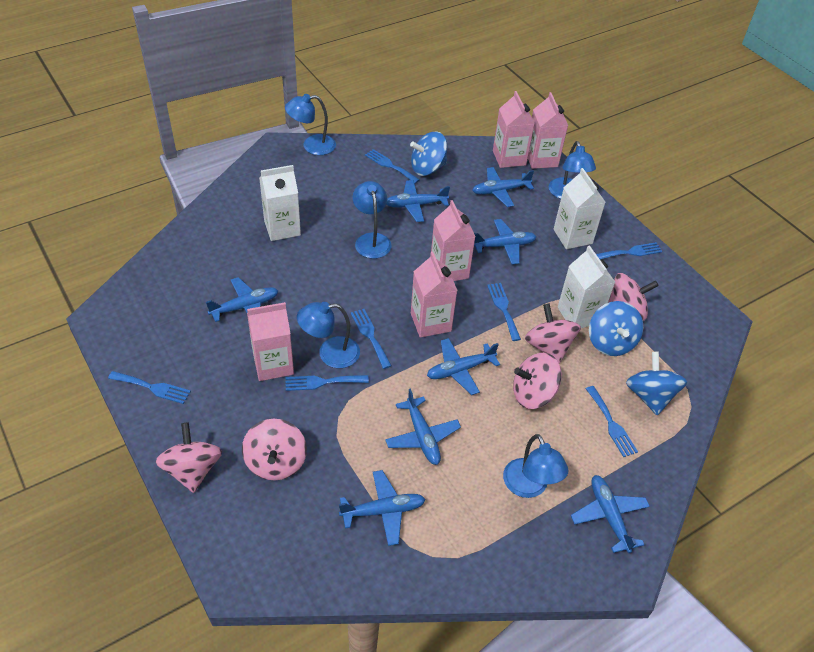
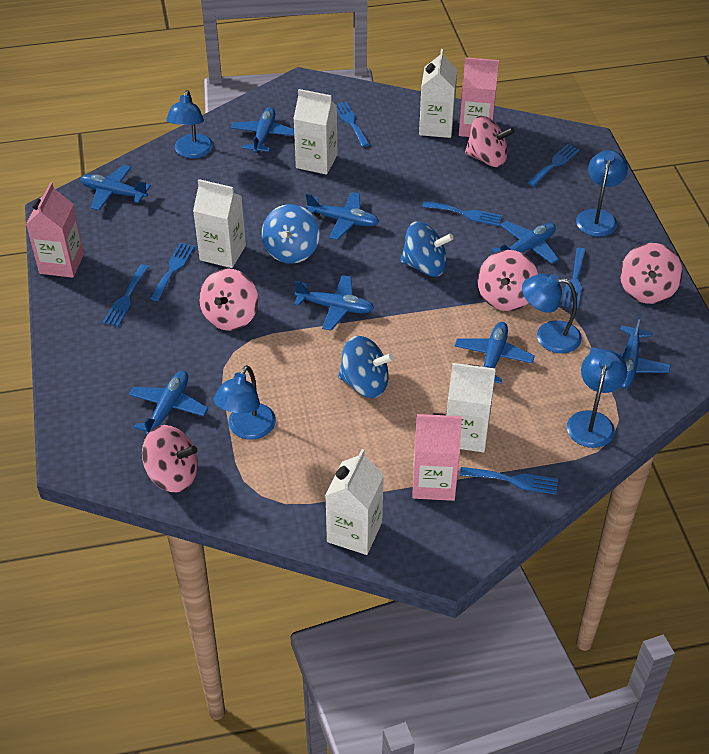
pink carton: 5 -> 3
white carton: 3 -> 5

